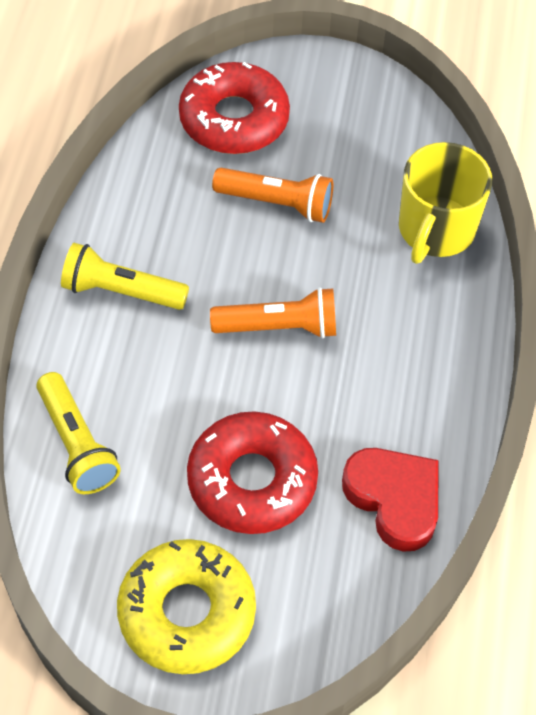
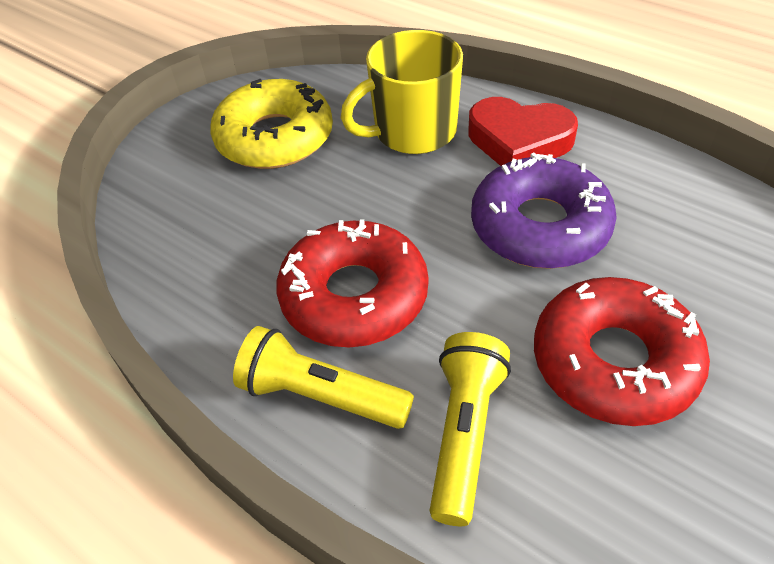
orange flashlight: 2 -> 0
purple donut: 0 -> 1

